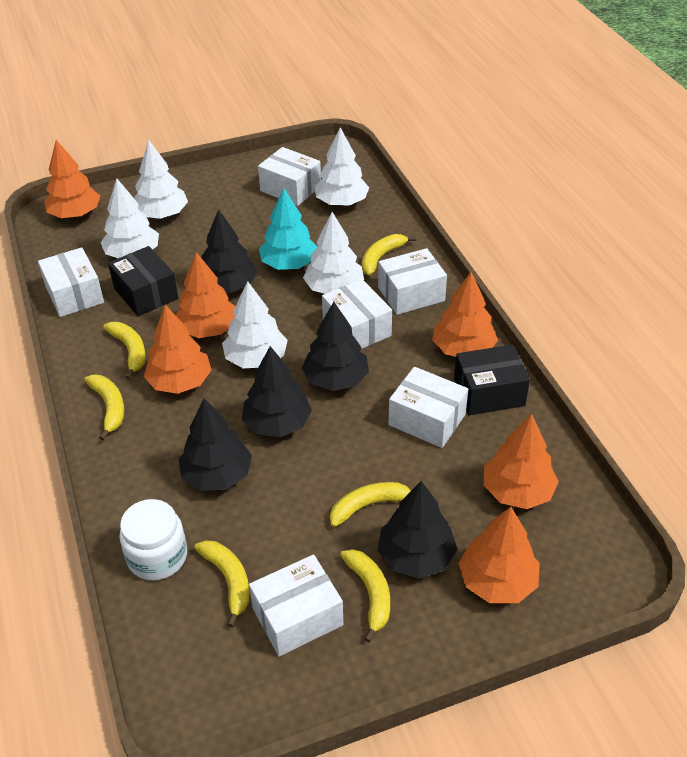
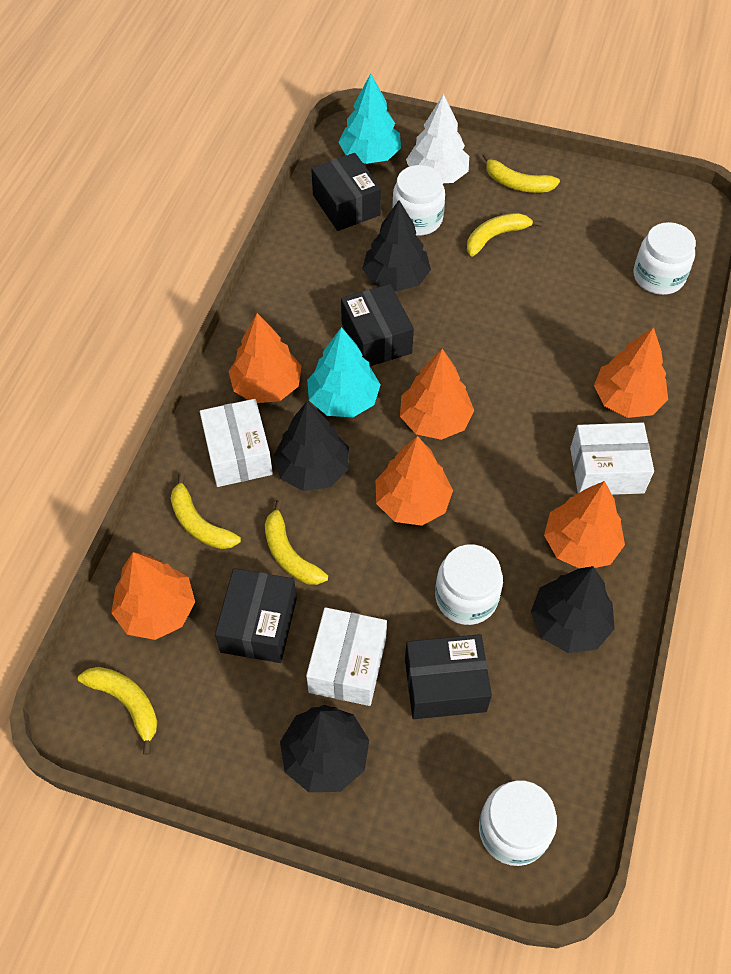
black box: 2 -> 4
black tree: 5 -> 4
turquoise tree: 1 -> 2
white box: 6 -> 3
white jar: 1 -> 4
white tree: 5 -> 1
yellow banana: 6 -> 5

